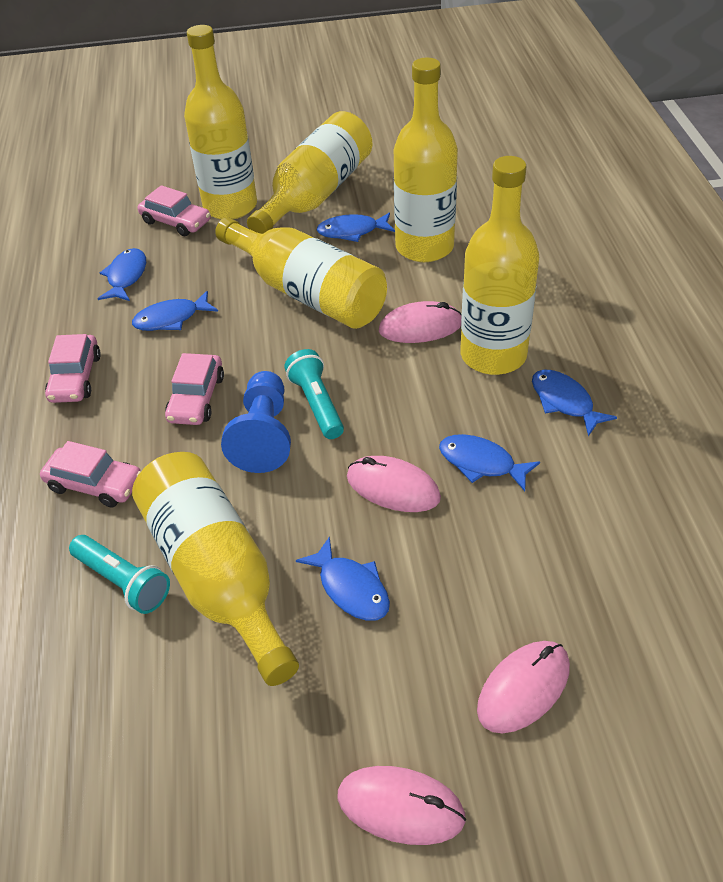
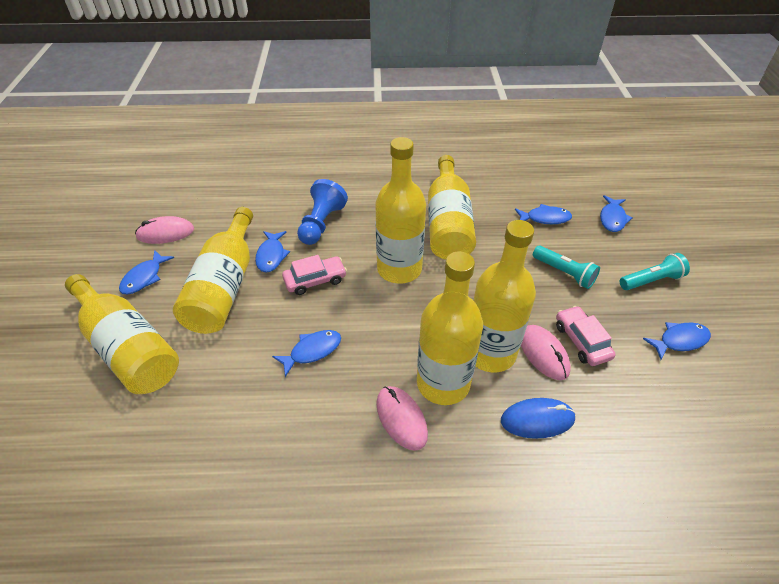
blue mouse: 0 -> 1
pink car: 4 -> 2
pink mouse: 4 -> 3

